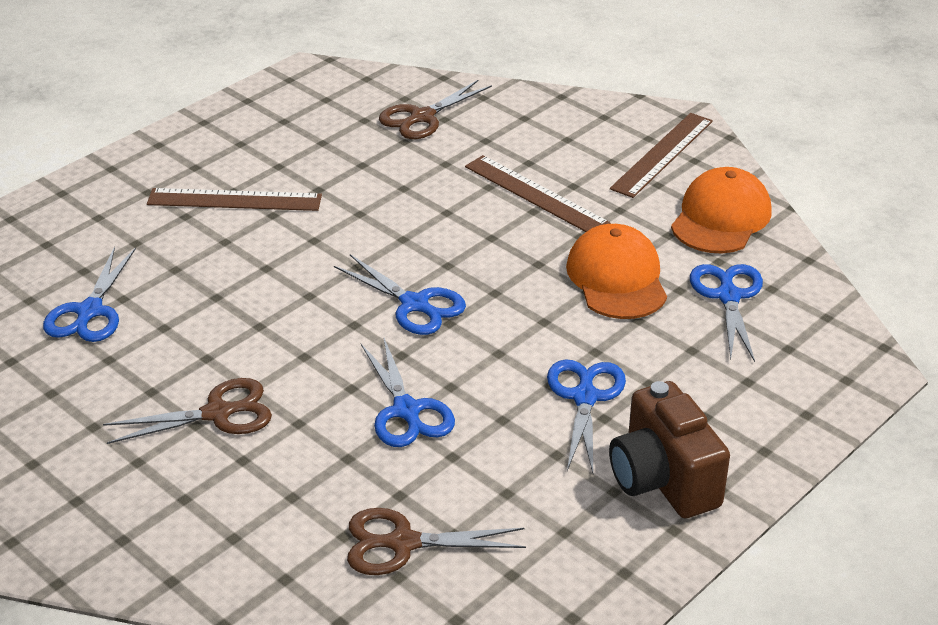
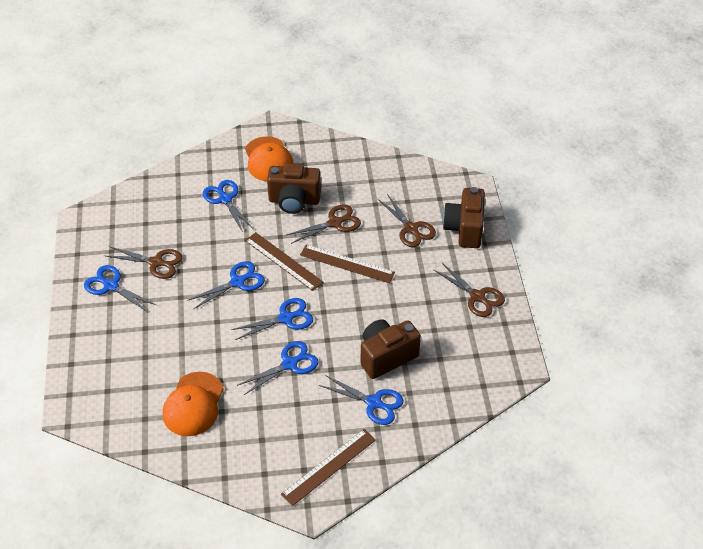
blue scissors: 5 -> 6
brown camera: 1 -> 3
brown scissors: 3 -> 4

